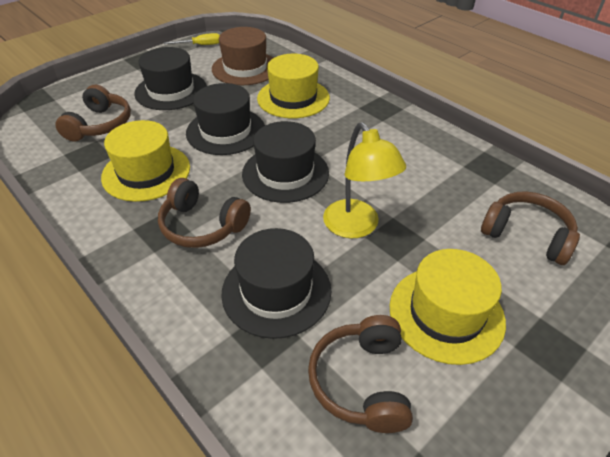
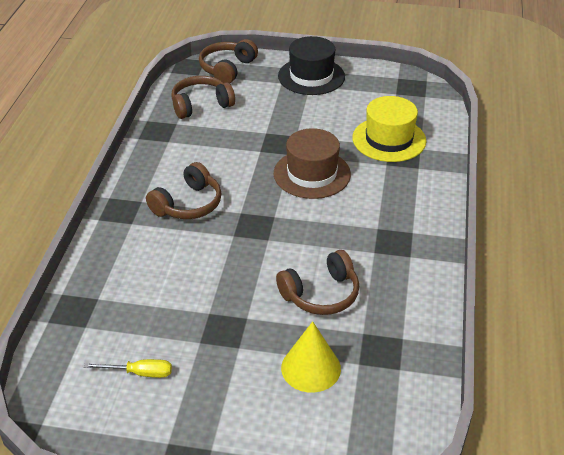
black hat: 4 -> 1
yellow cone: 0 -> 1
yellow hat: 3 -> 1
yellow lamp: 1 -> 0

